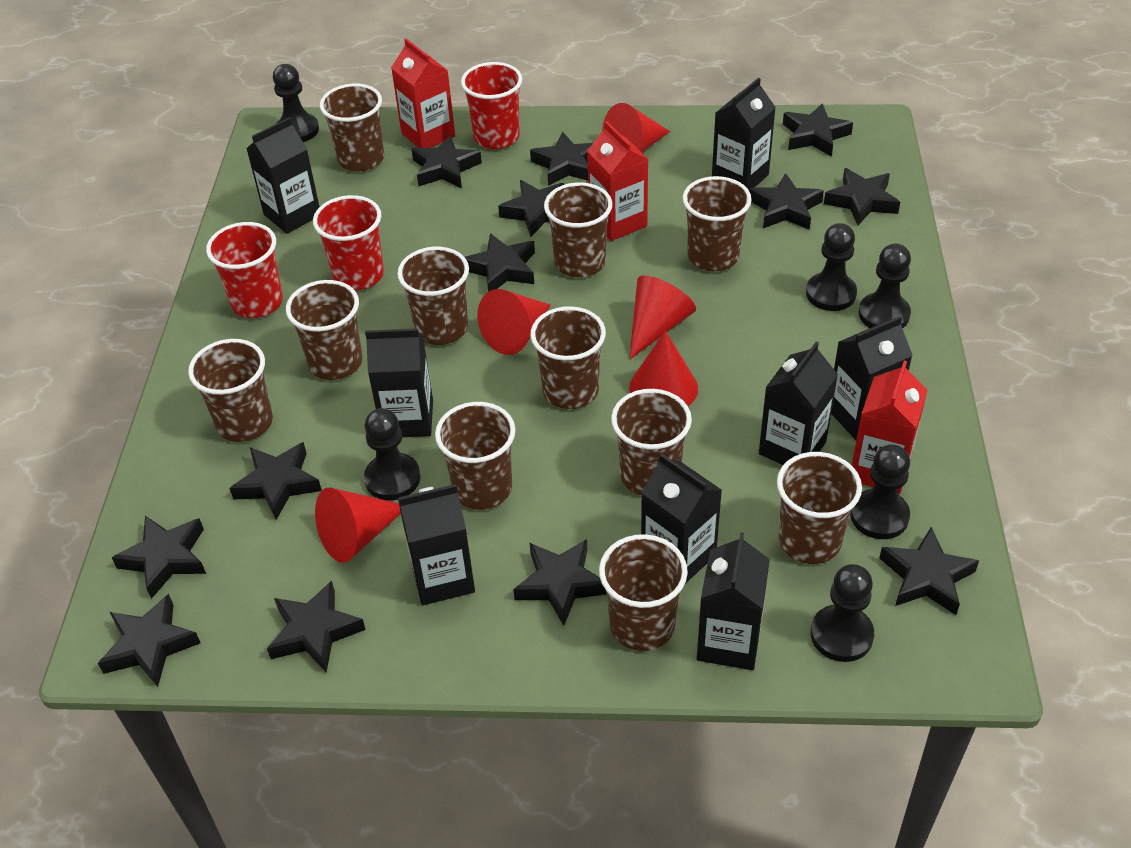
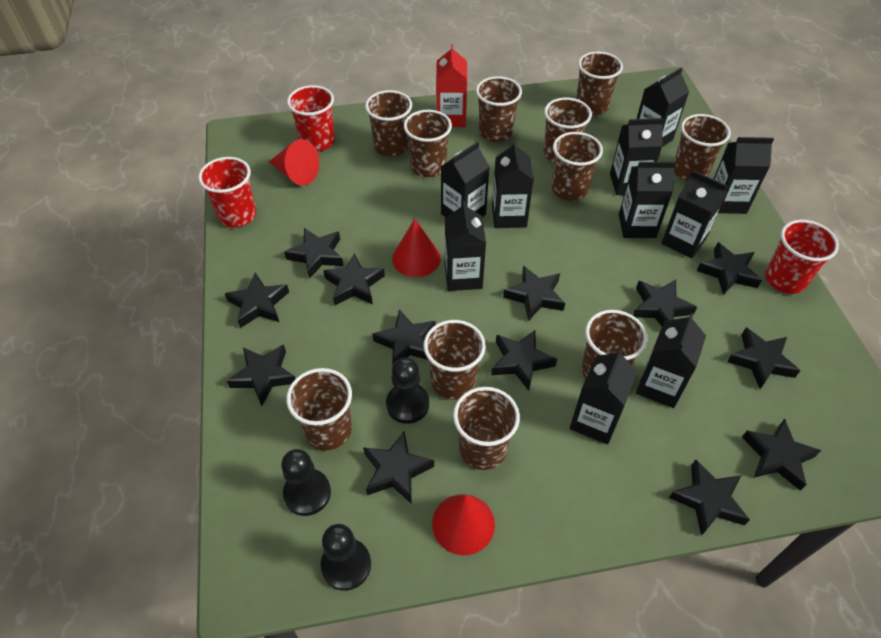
black carton: 8 -> 10
black pawn: 6 -> 3
red carton: 3 -> 1
red cone: 5 -> 3

